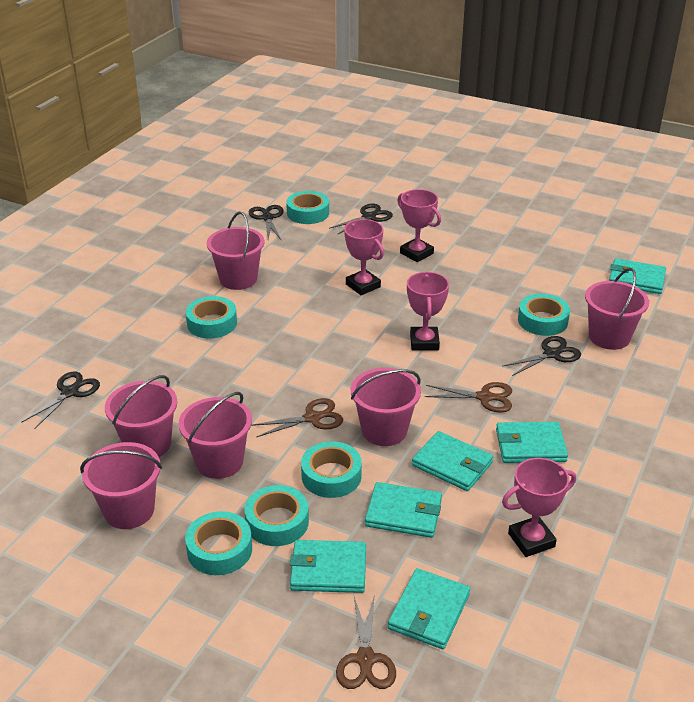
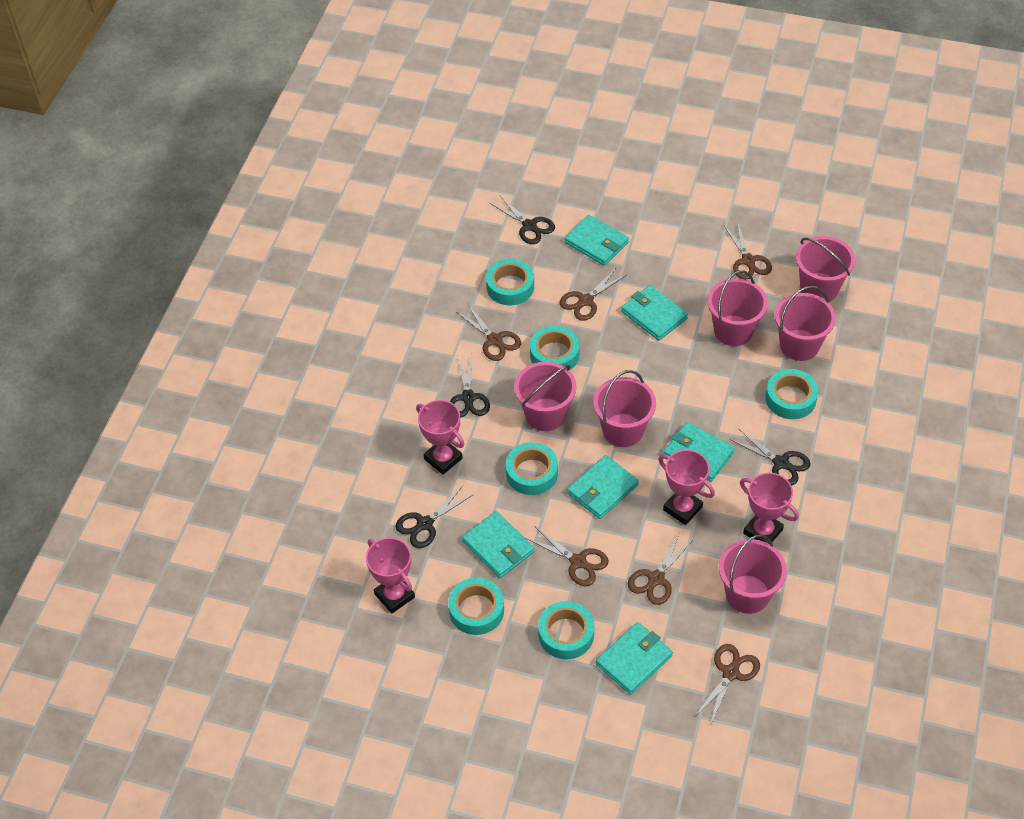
brown scissors: 3 -> 6

